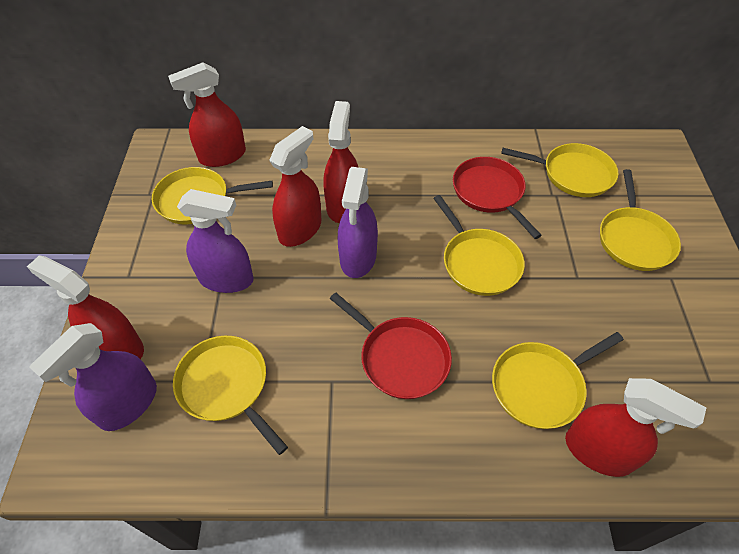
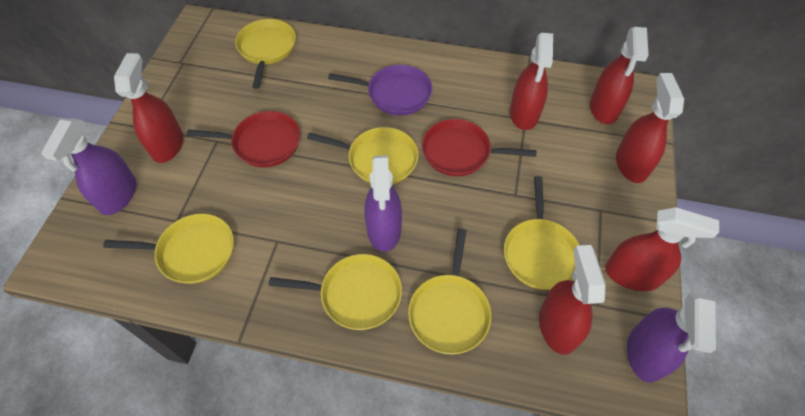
purple pan: 0 -> 1
red spray bottle: 5 -> 6

